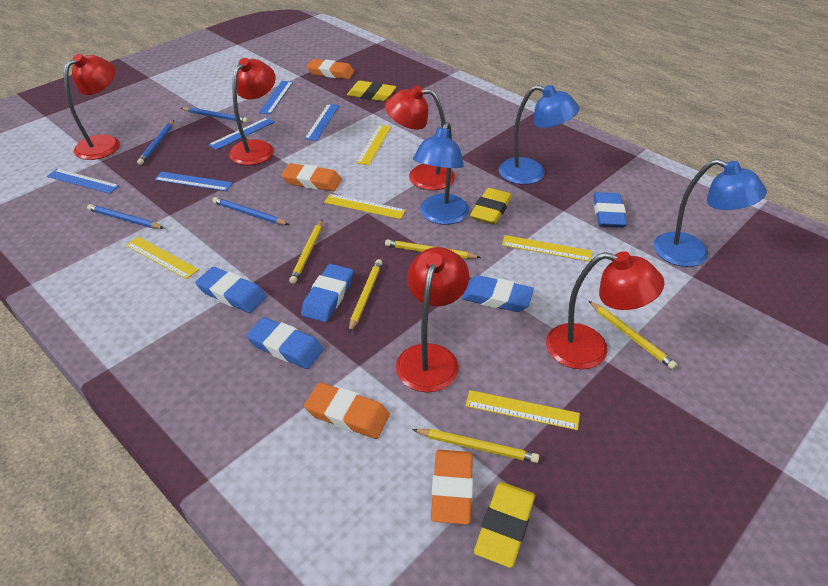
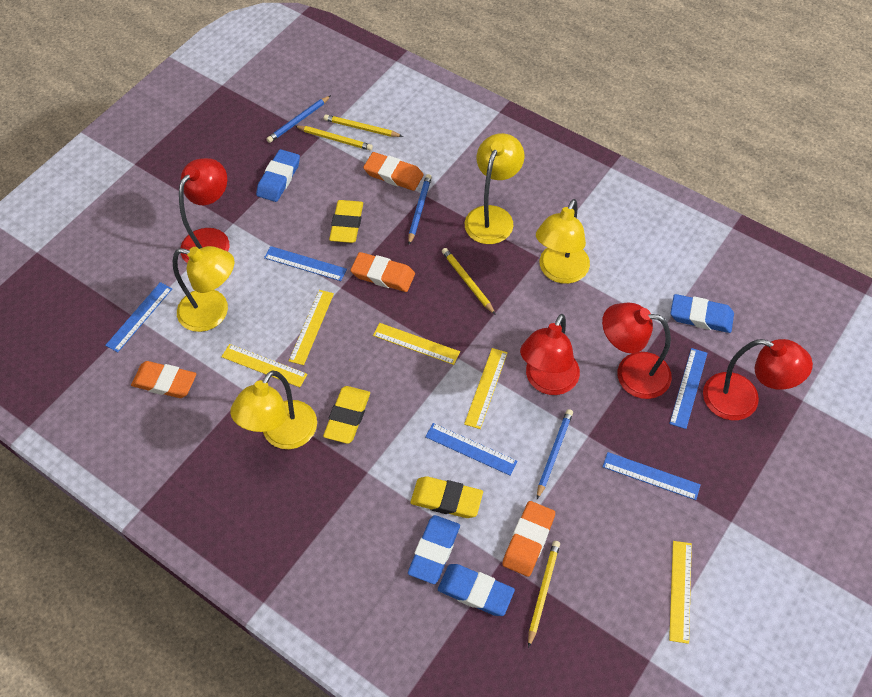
blue eraser: 5 -> 4
blue lamp: 3 -> 0
blue pencil: 4 -> 3
red lamp: 5 -> 4
yellow lamp: 0 -> 4
yellow pencil: 5 -> 4

